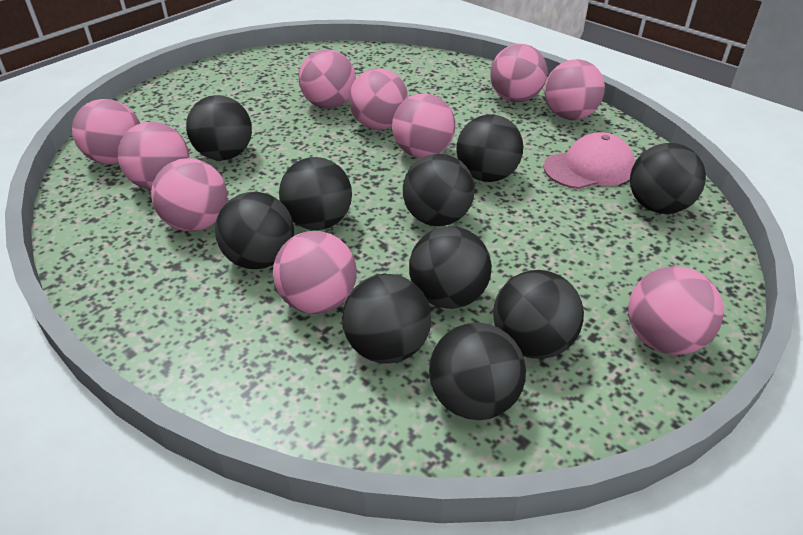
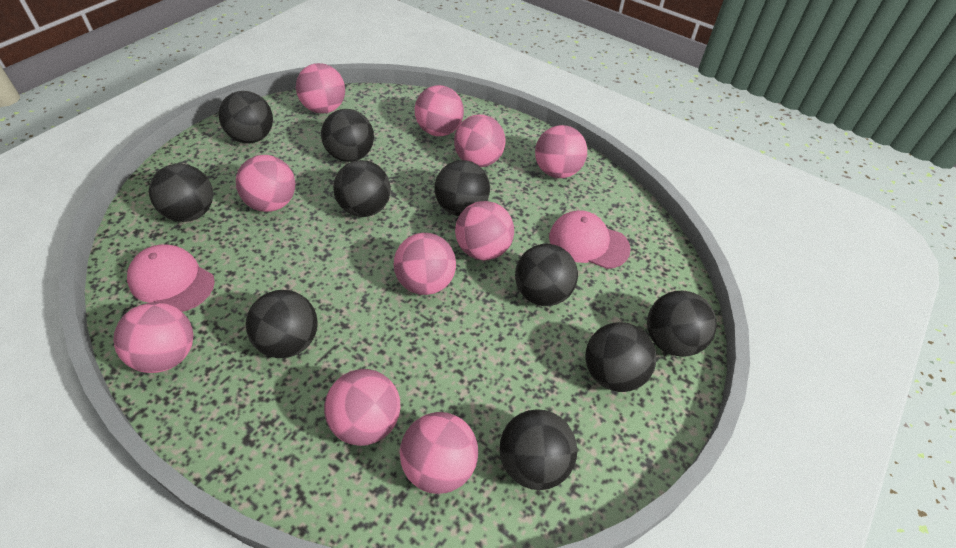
pink cap: 1 -> 2

